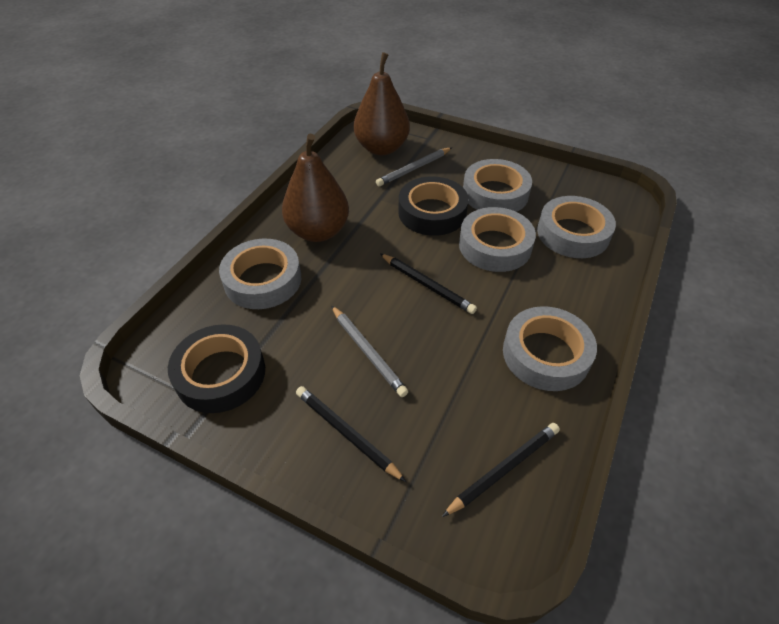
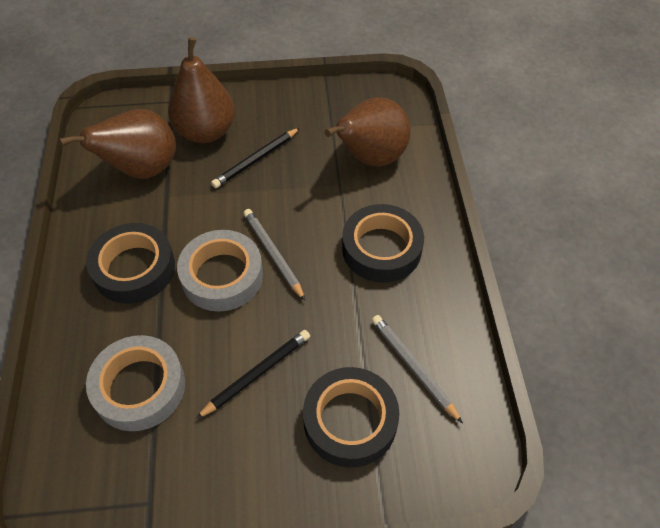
black pencil: 3 -> 2
black tape: 2 -> 3
brown pear: 2 -> 3
grey tape: 5 -> 2

